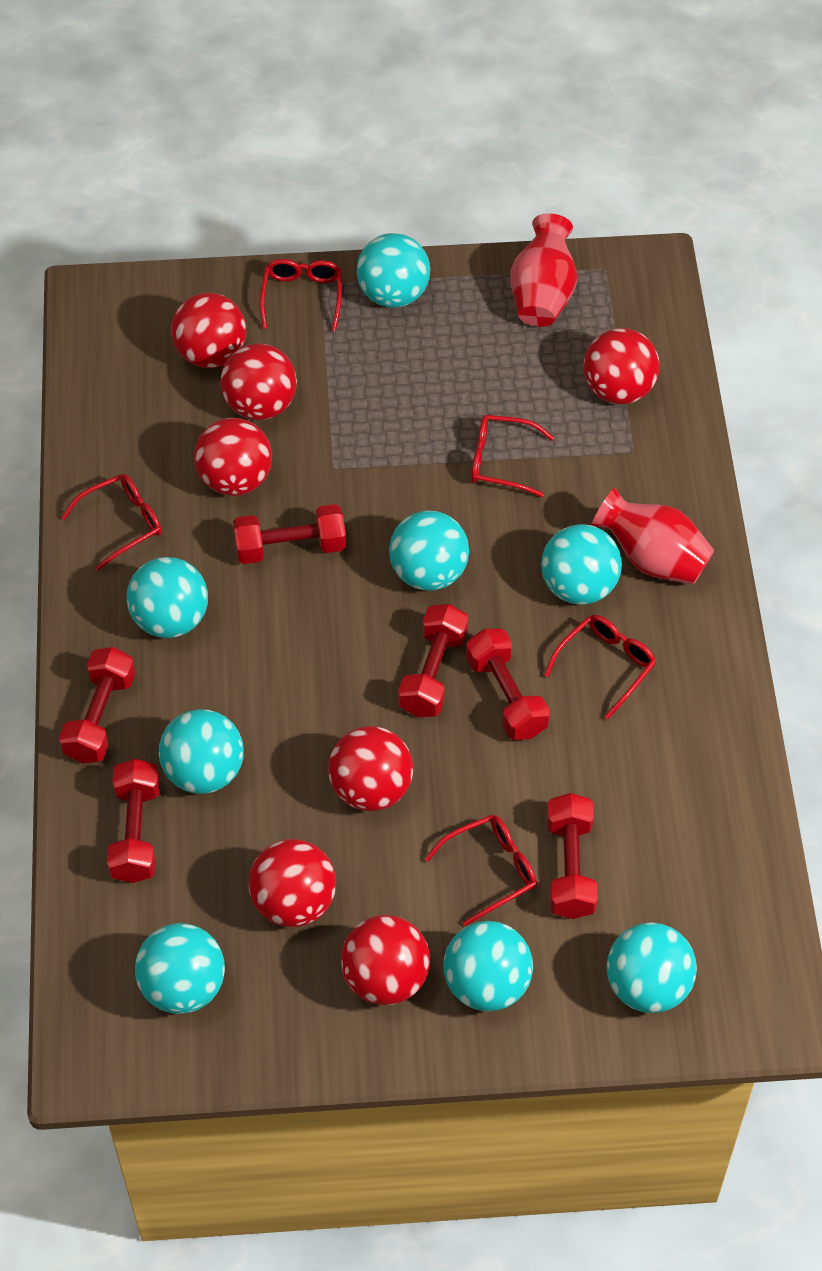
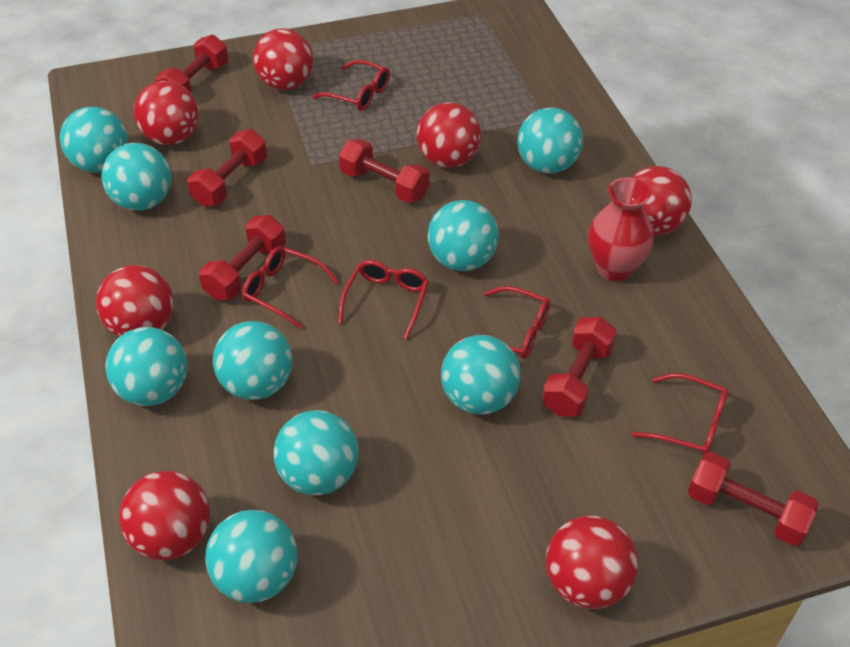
red vase: 2 -> 1
turquoise ball: 8 -> 9

